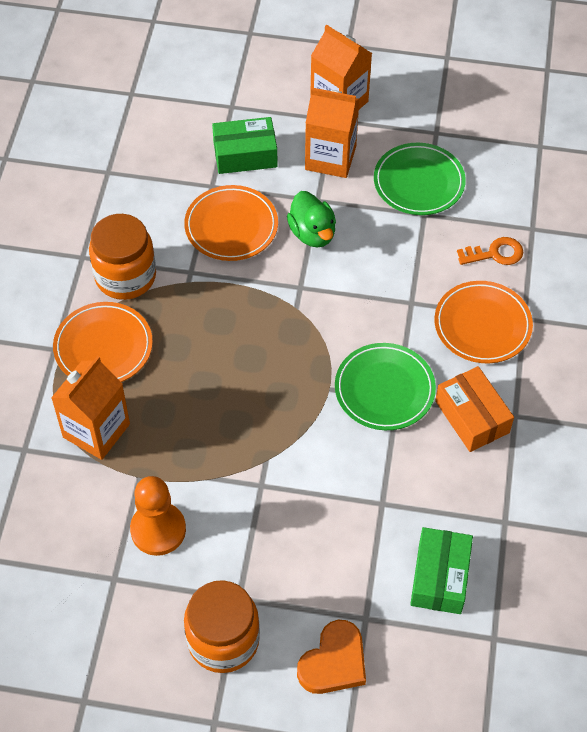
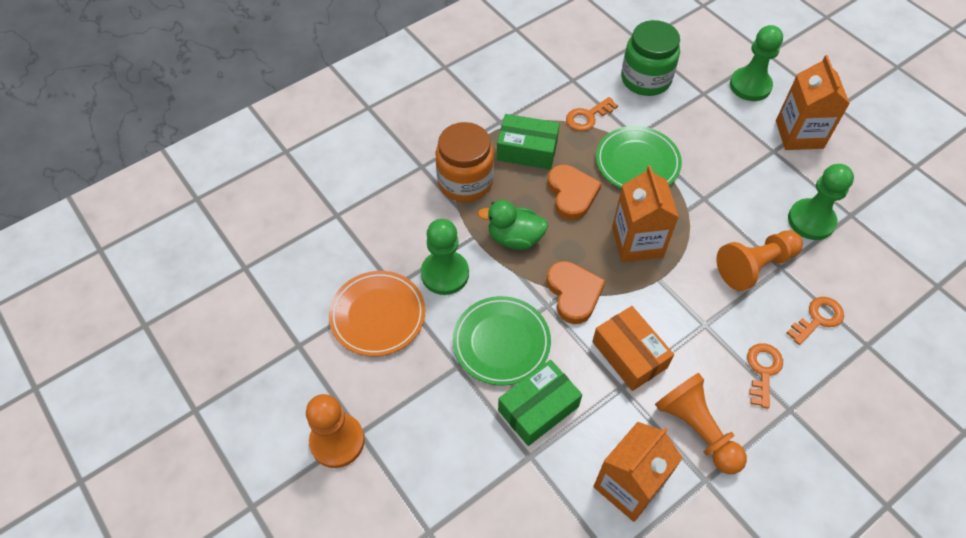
green jar: 0 -> 1
green pawn: 0 -> 3
orange heart: 1 -> 2
orange jar: 2 -> 1
orange key: 1 -> 3
orange pawn: 1 -> 3
orange plate: 3 -> 1

